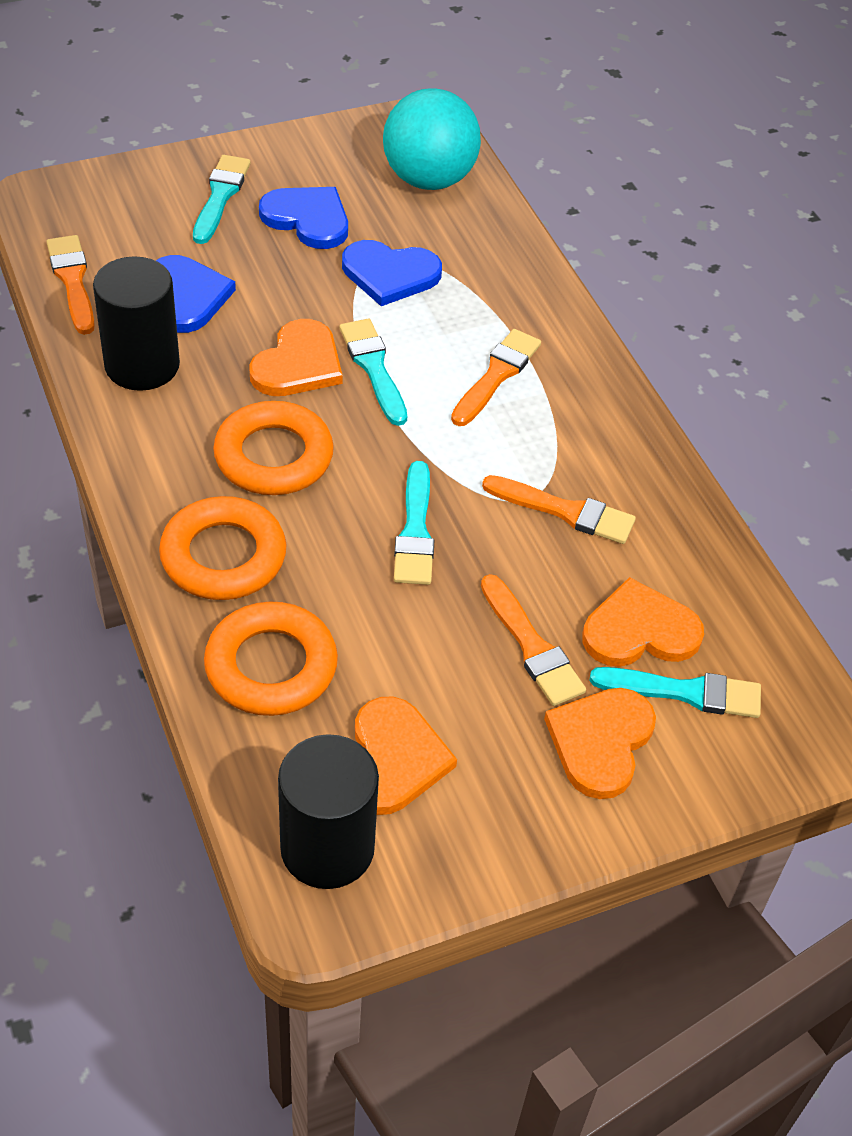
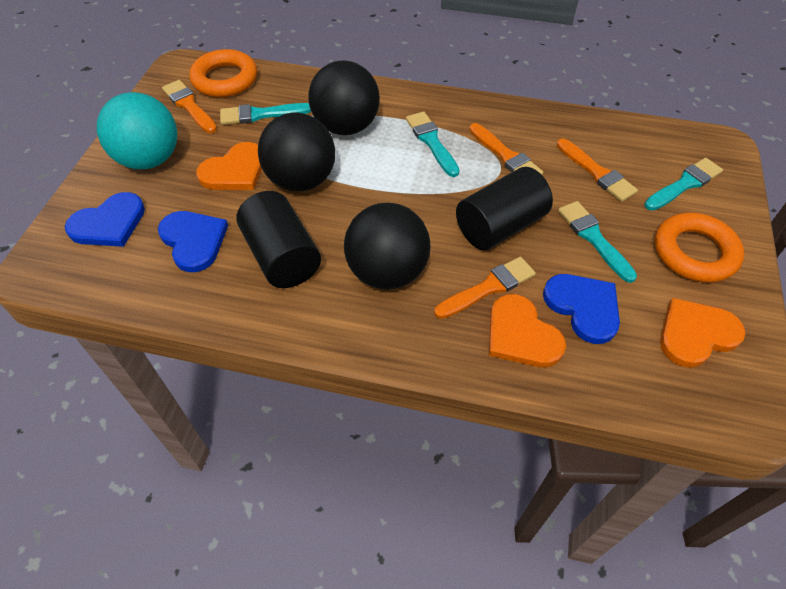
black ball: 0 -> 3
orange heart: 4 -> 3
orange ring: 3 -> 2

